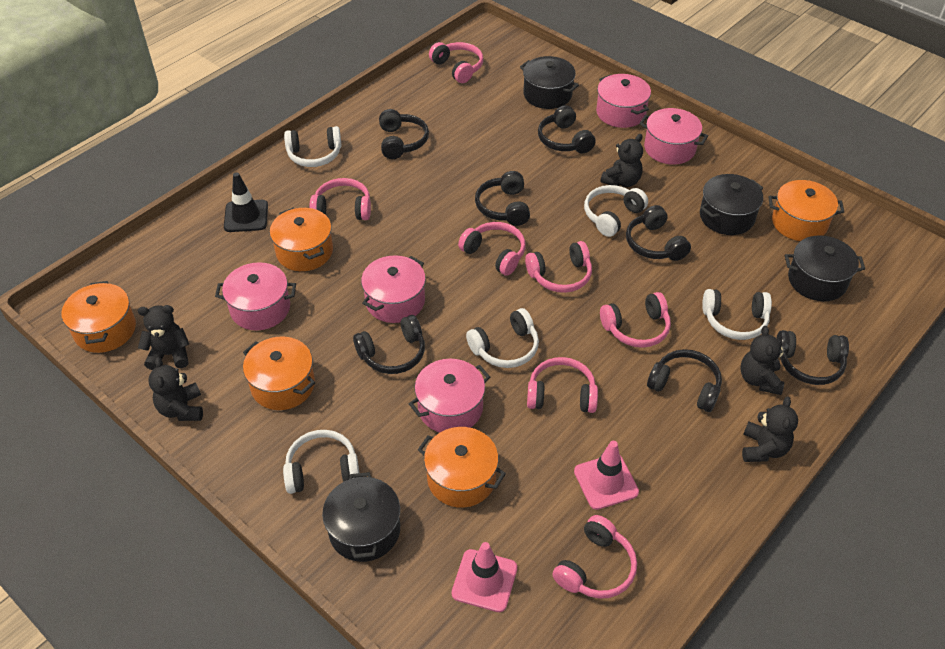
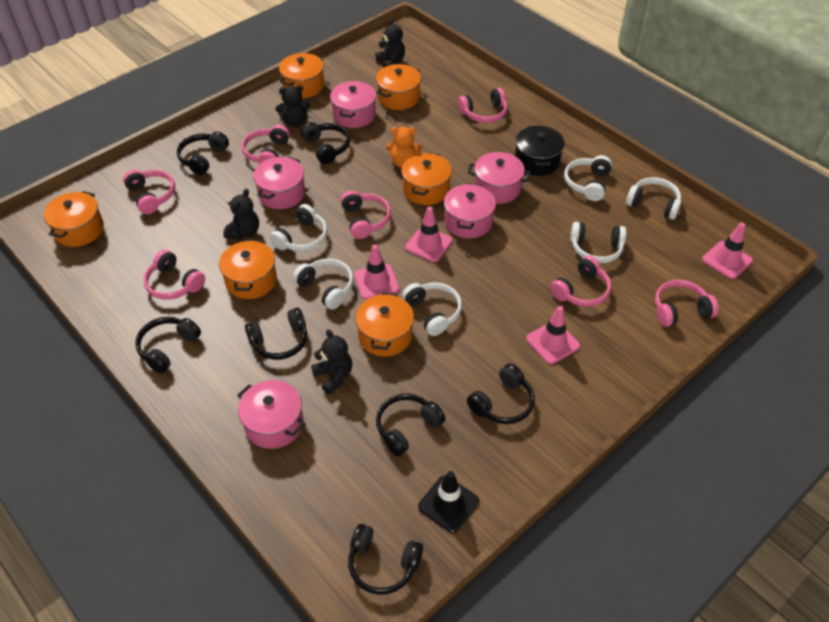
black pot: 4 -> 1
black teddy bear: 5 -> 4
orange pot: 5 -> 6
orange teddy bear: 0 -> 1
pink traffic cone: 2 -> 4
white headphones: 5 -> 6

